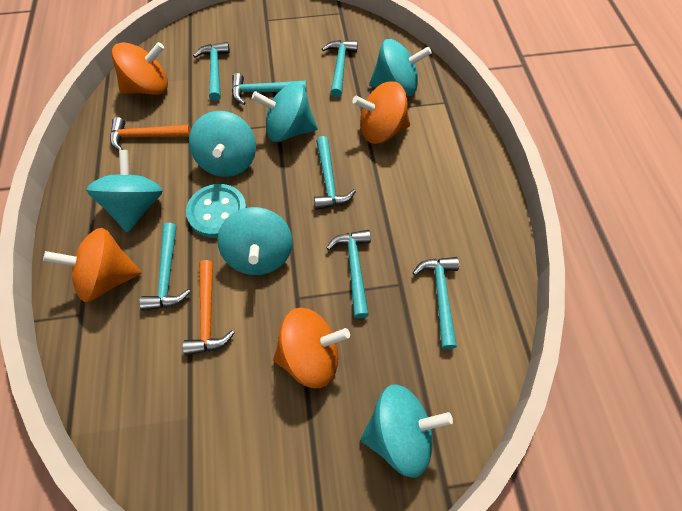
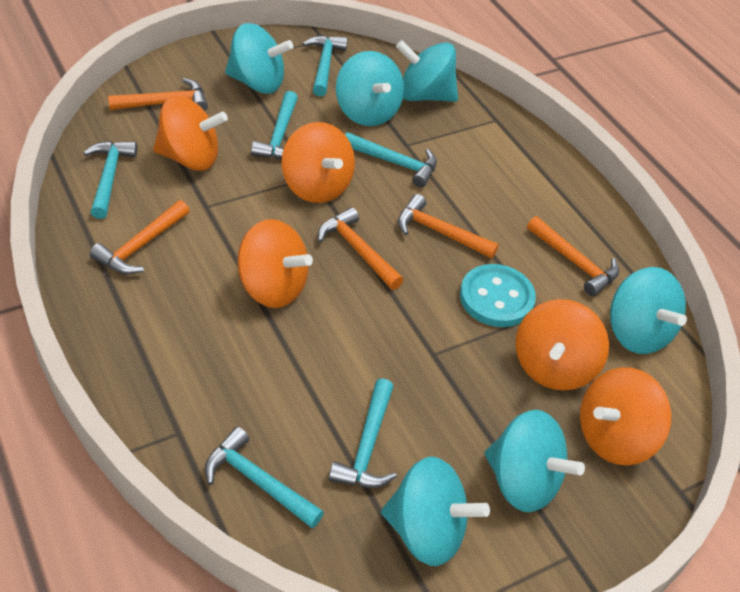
orange hammer: 2 -> 5
orange spinning top: 4 -> 5
turquoise hammer: 7 -> 6

